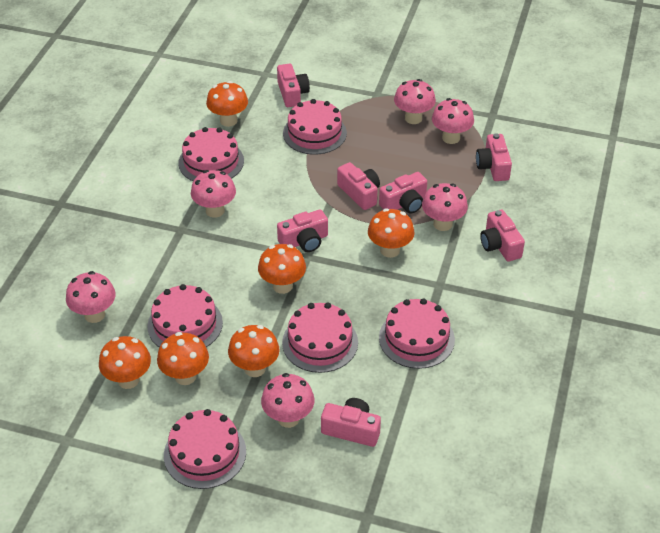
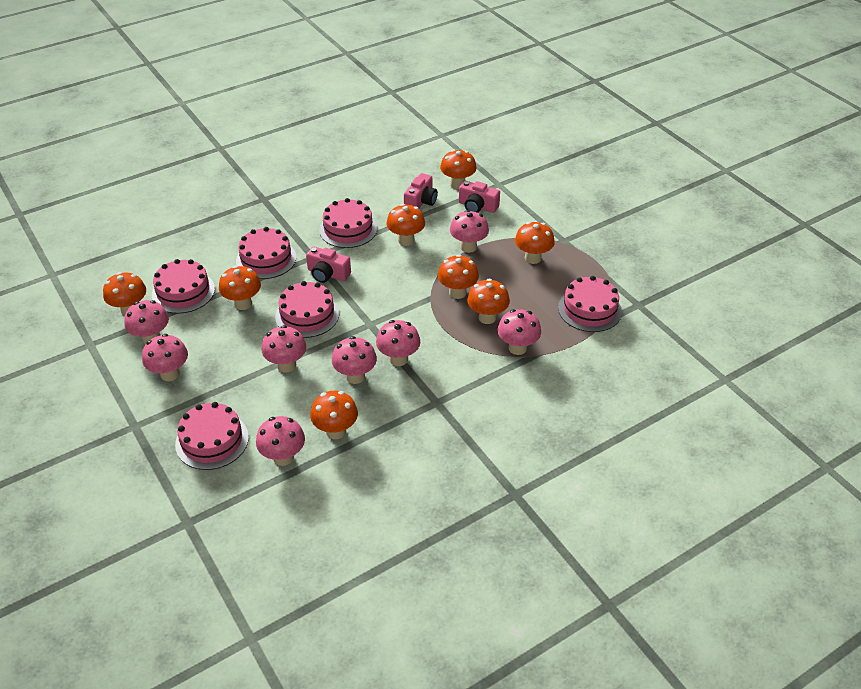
orange mushroom: 6 -> 8
pink camera: 7 -> 3
pink mushroom: 6 -> 8

